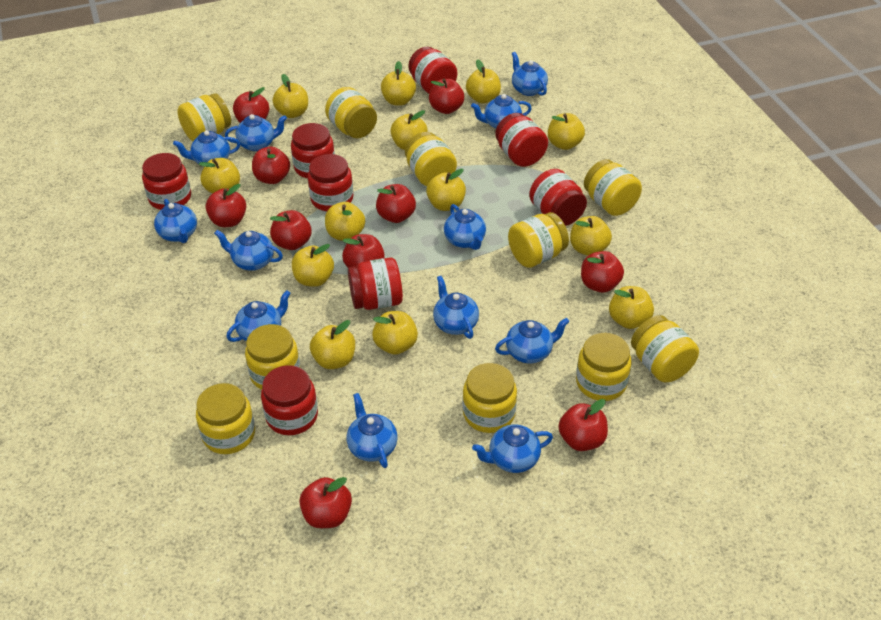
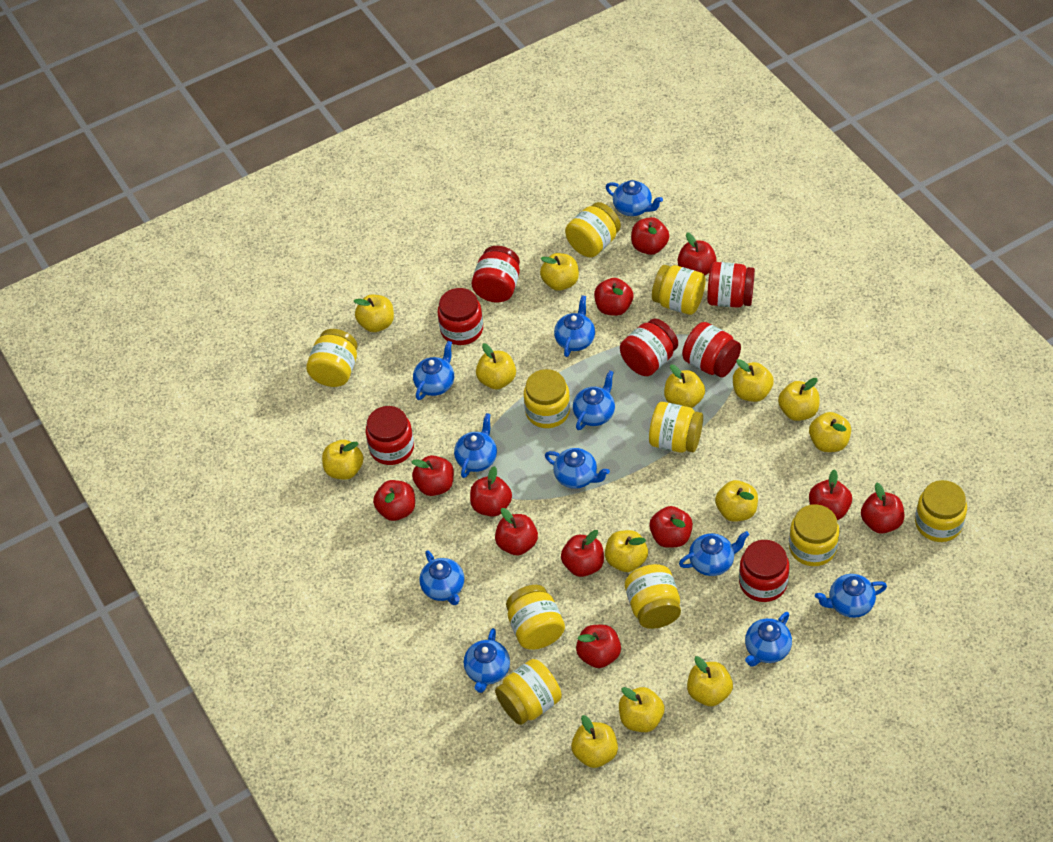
blue teapot: 12 -> 11
red apple: 10 -> 12
red jar: 8 -> 7

